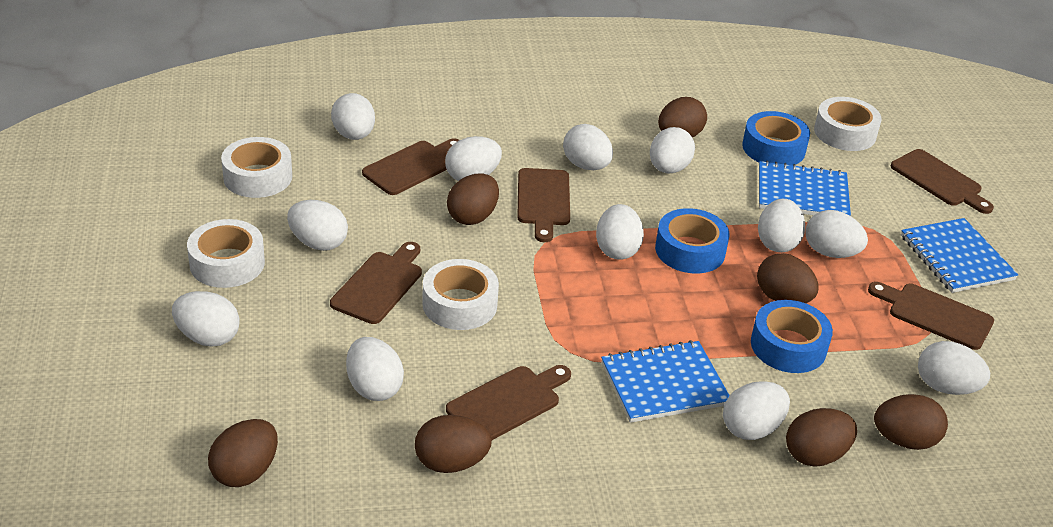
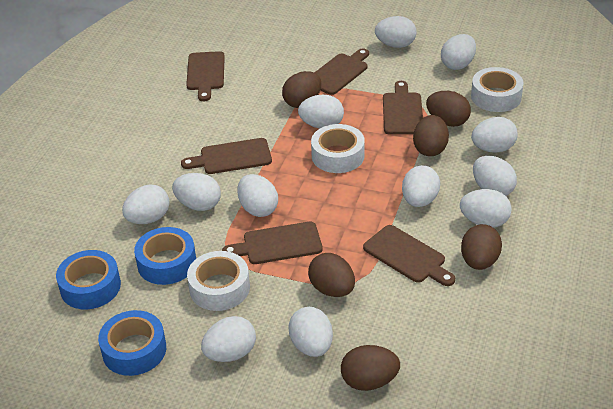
blue notebook: 3 -> 0
brown egg: 7 -> 6
white tape: 4 -> 3

